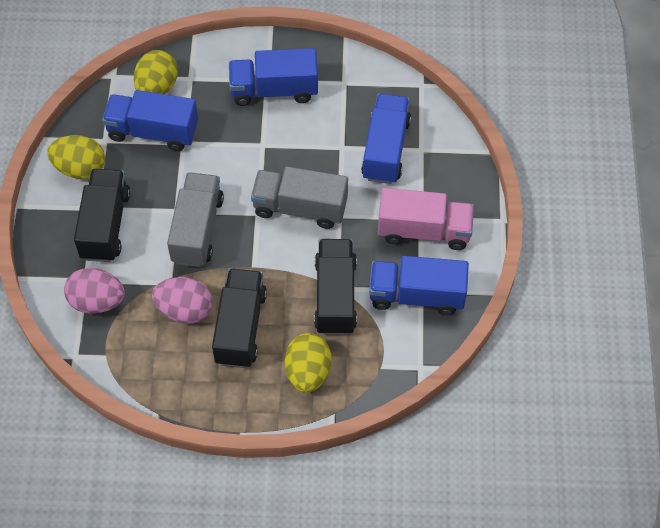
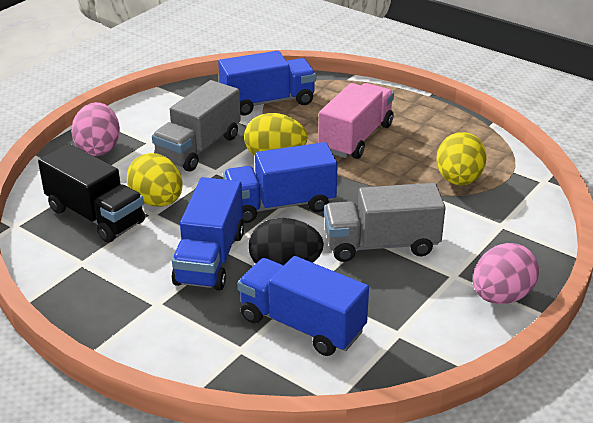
black egg: 0 -> 1
black truck: 3 -> 1

